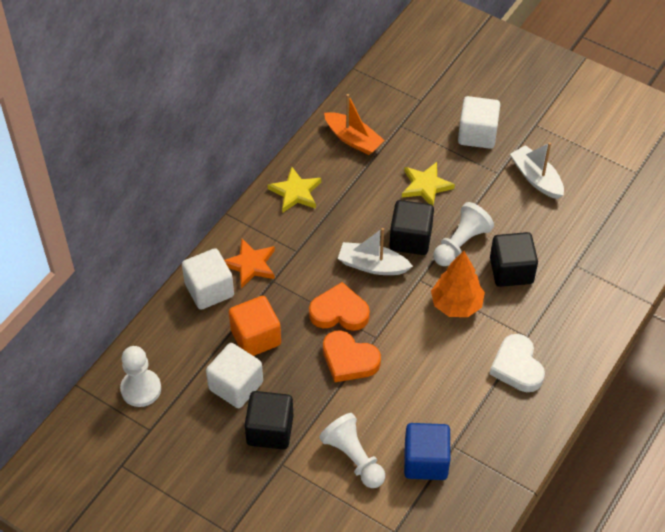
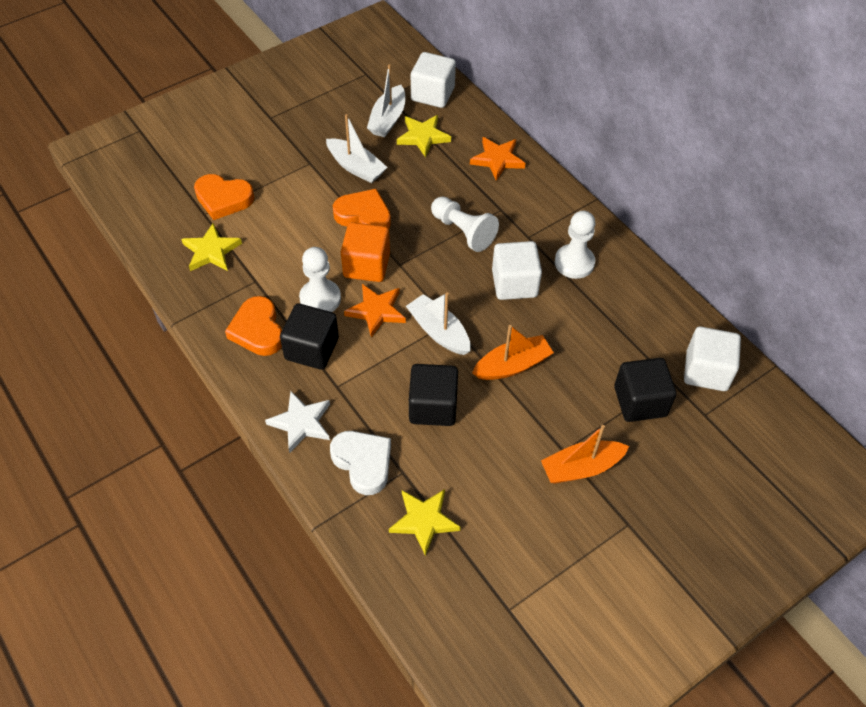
blue cube: 1 -> 0
orange boat: 1 -> 2
orange heart: 2 -> 3
orange star: 1 -> 2
orange tree: 1 -> 0
white boat: 2 -> 3
white star: 0 -> 1
yellow star: 2 -> 3

